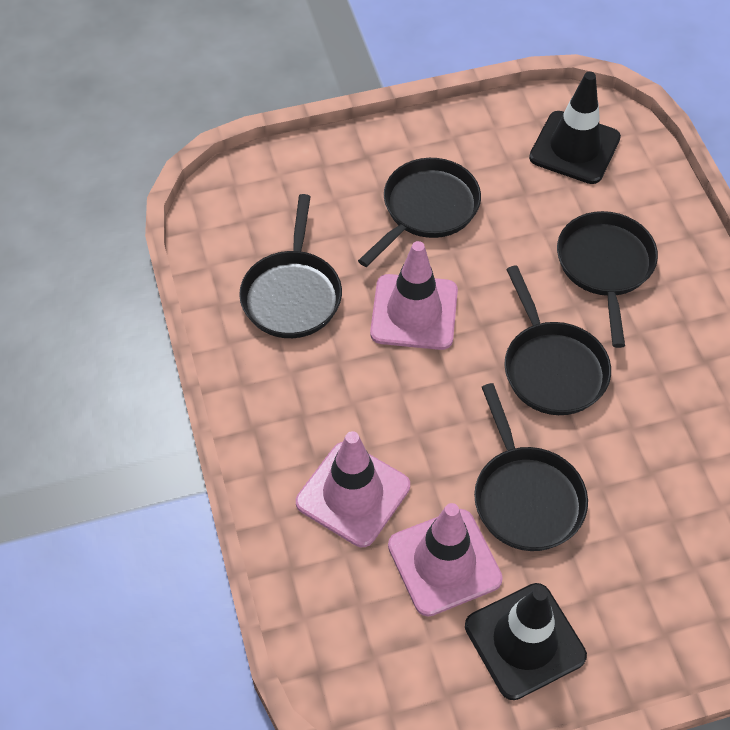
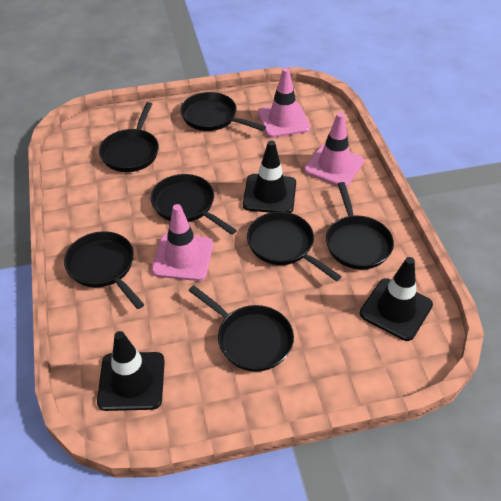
black pan: 5 -> 7
black traffic cone: 2 -> 3

